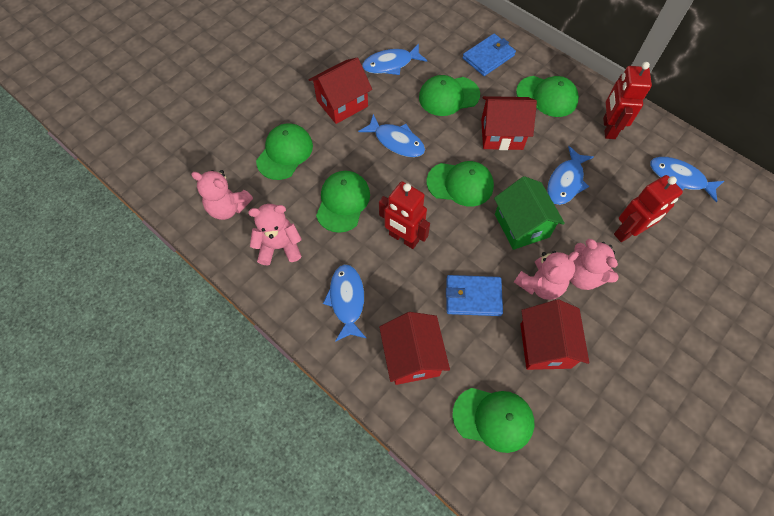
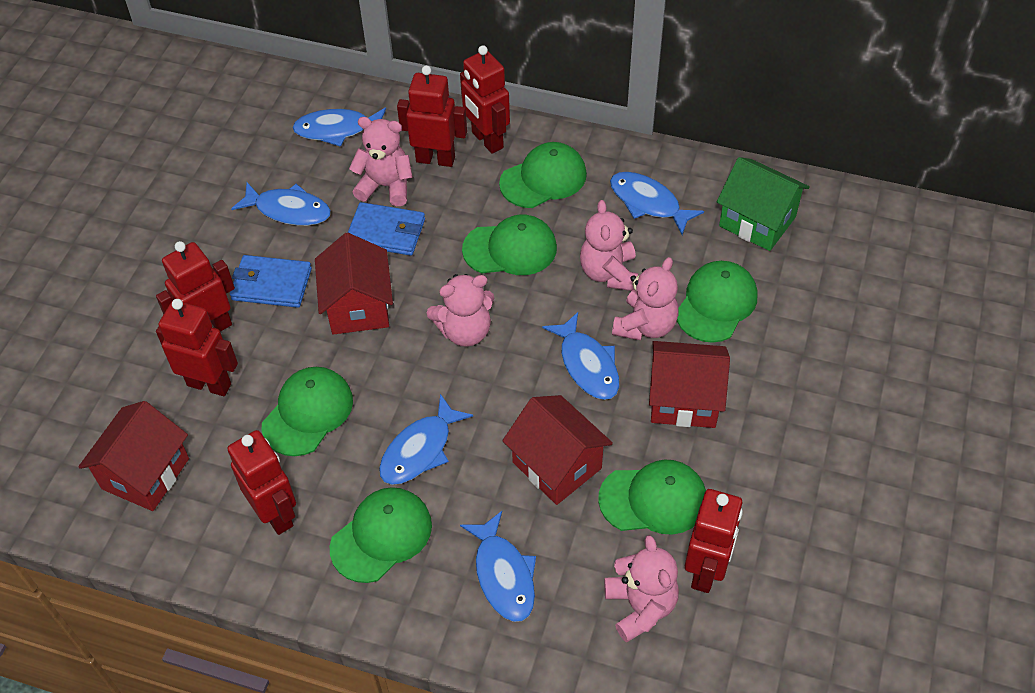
blue fish: 5 -> 6
pink teddy bear: 4 -> 5
red robot: 3 -> 6

